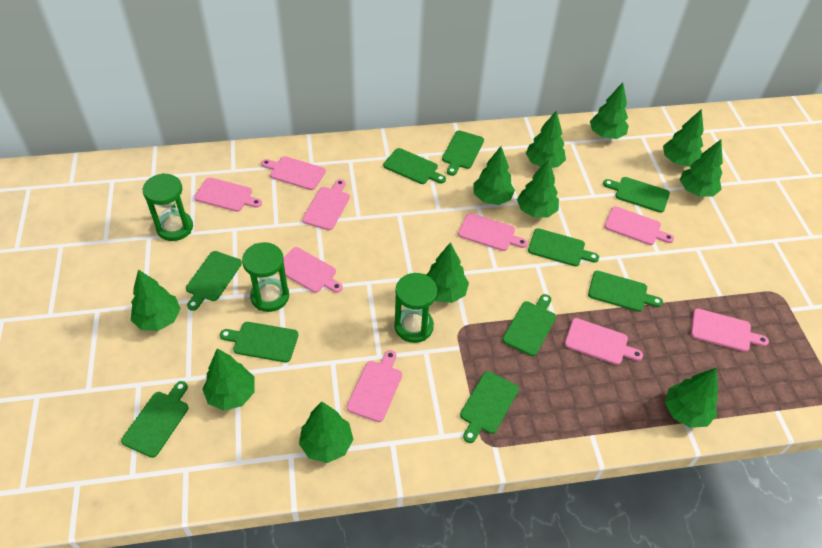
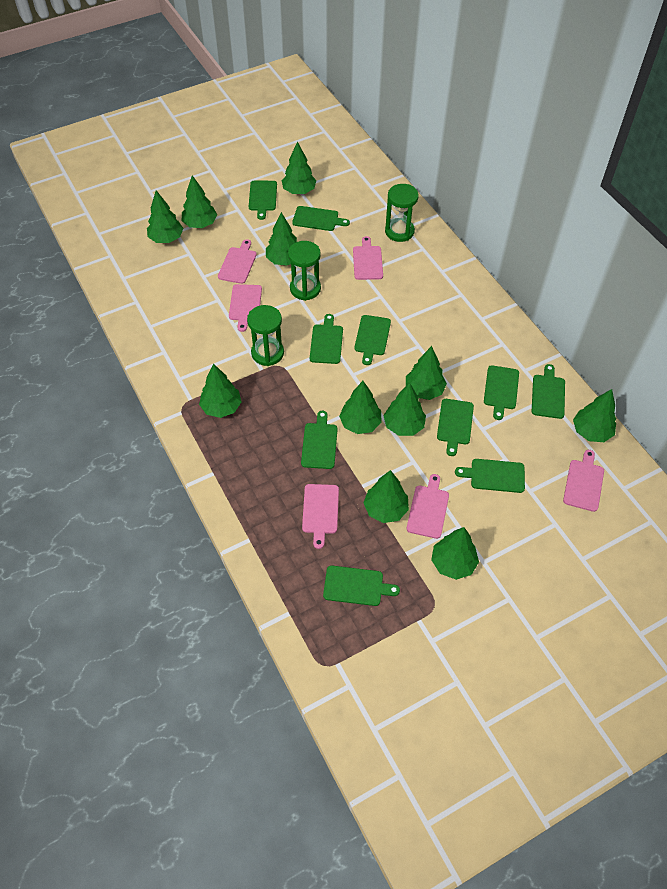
pink cutting board: 9 -> 6

